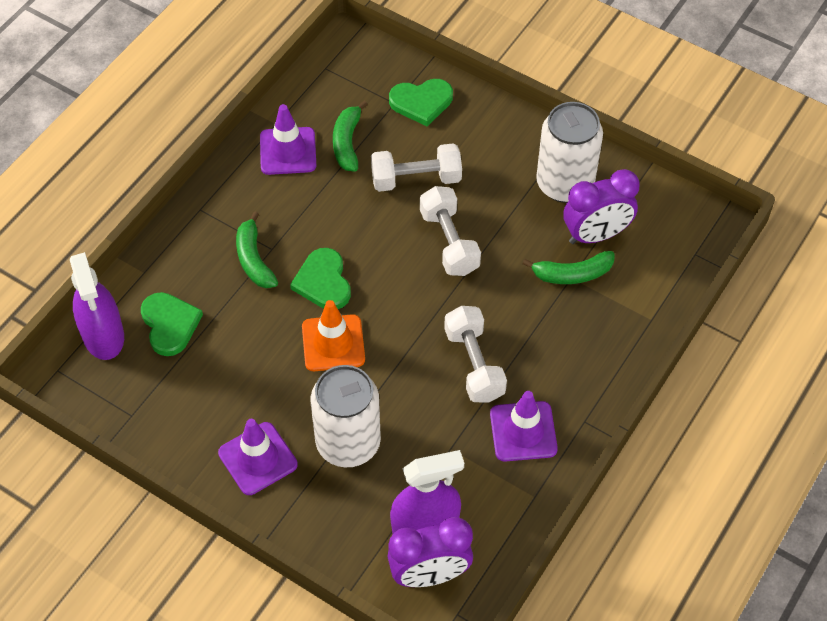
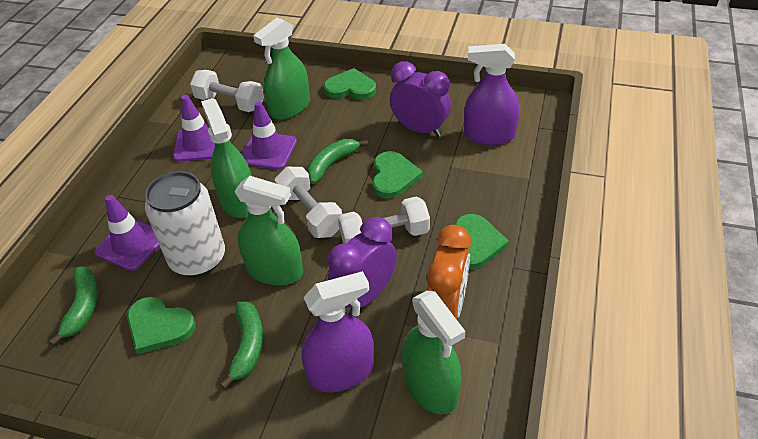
green heart: 3 -> 4
green spray bottle: 0 -> 4
orange clock: 0 -> 1
orange traffic cone: 1 -> 0
white can: 2 -> 1

